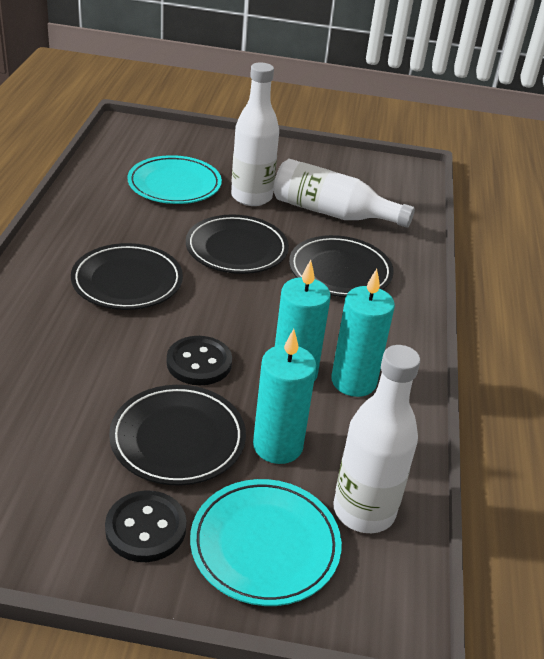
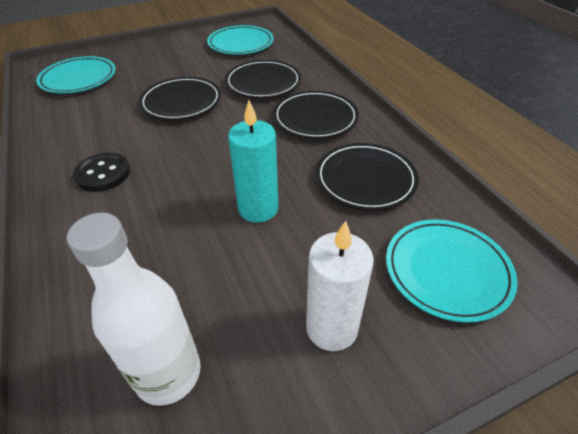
black button: 2 -> 1
turquoise candle: 3 -> 1
turquoise plate: 2 -> 3
white bottle: 3 -> 1
white candle: 0 -> 1

